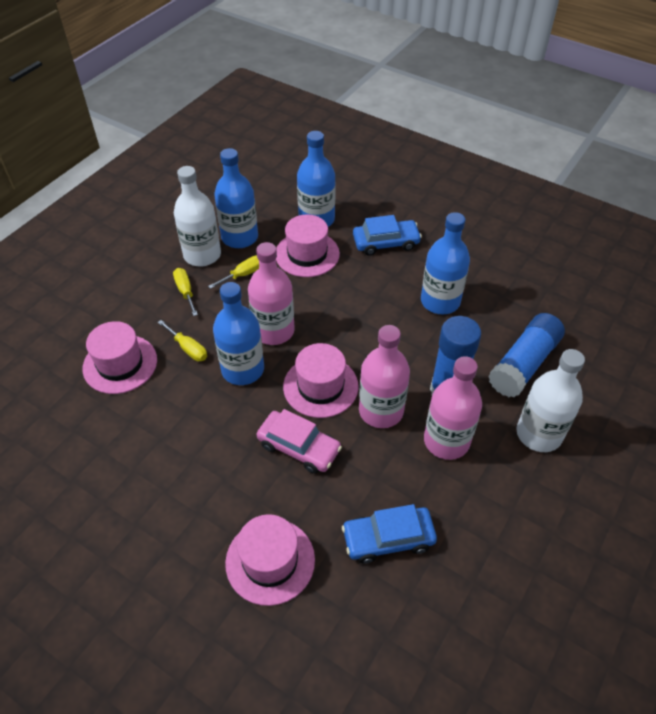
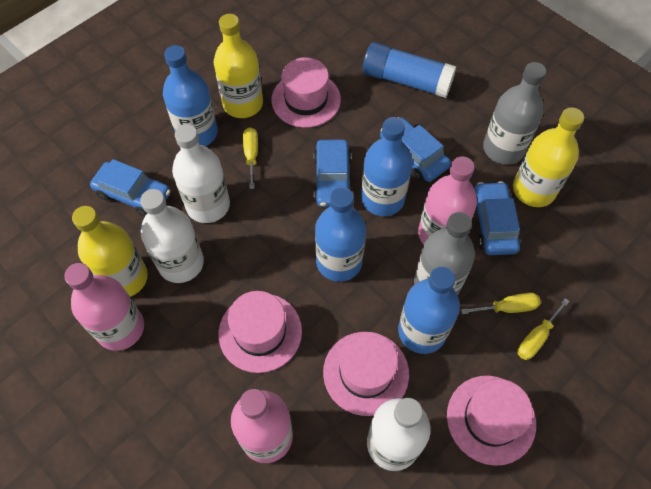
blue car: 2 -> 4
blue glue stick: 2 -> 1
grey bottle: 0 -> 2
pink car: 1 -> 0
white bottle: 2 -> 3
yellow bottle: 0 -> 3

